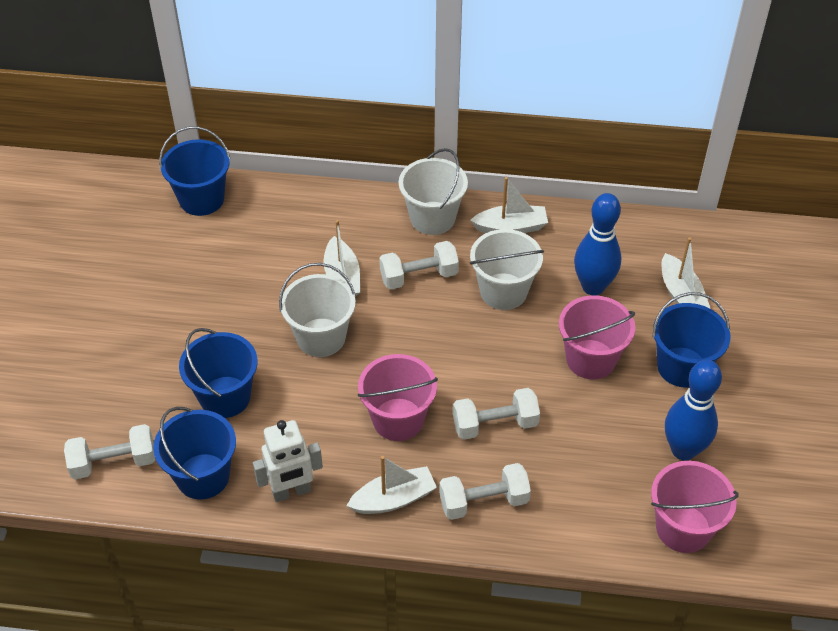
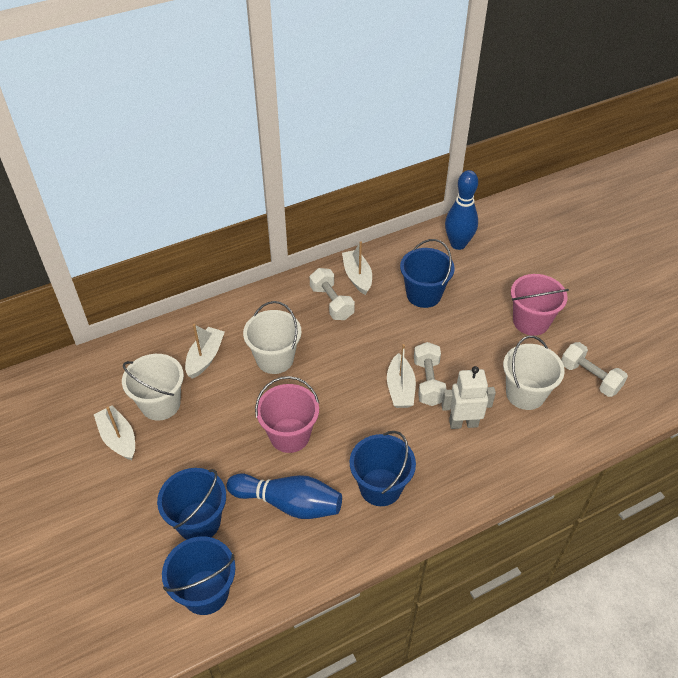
pink bucket: 3 -> 2
white dumbbell: 4 -> 3

